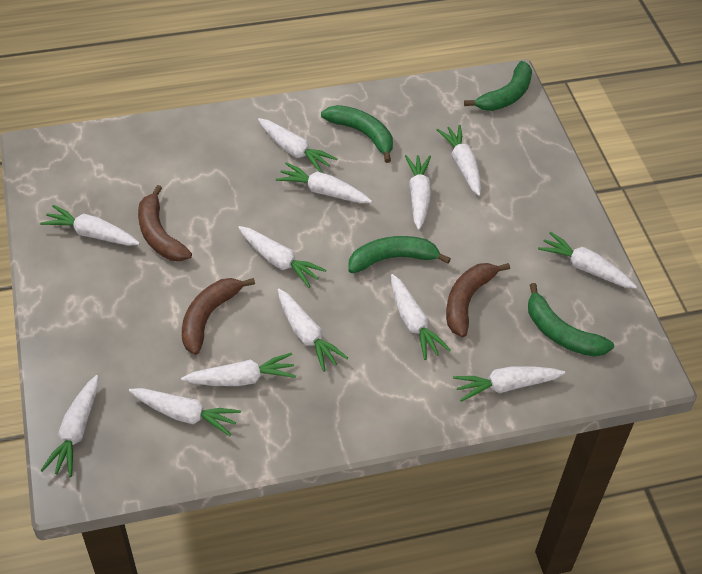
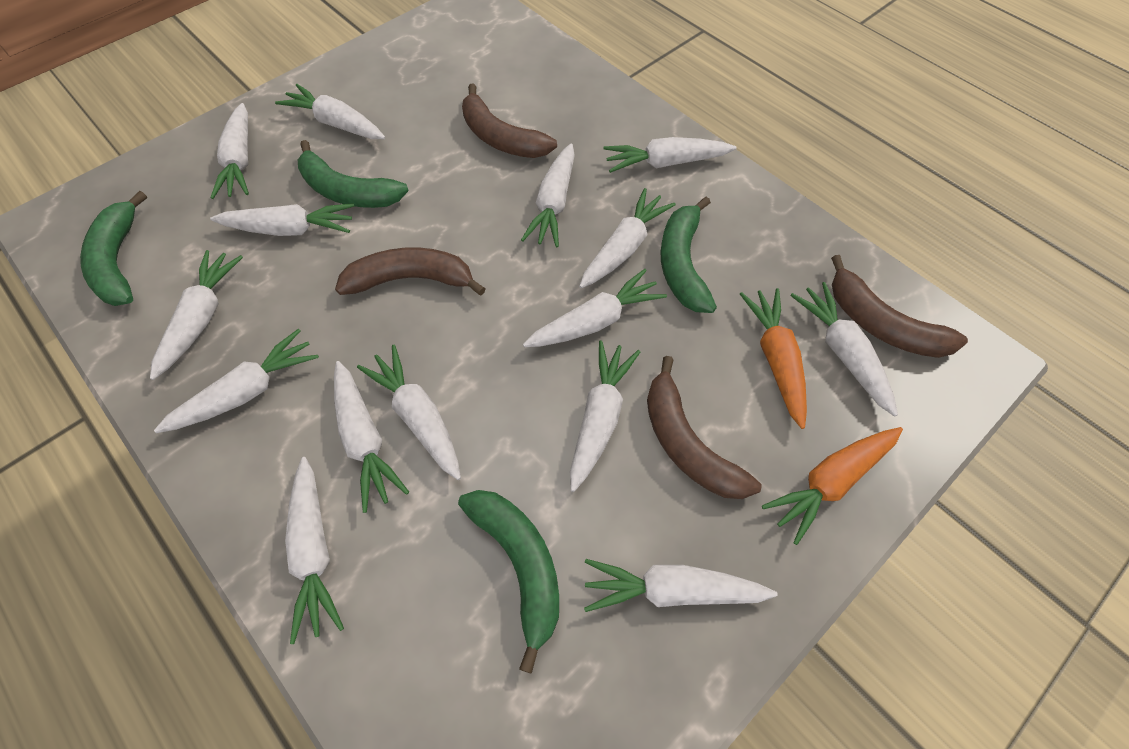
brown banana: 3 -> 4
orange carrot: 0 -> 2
white carrot: 13 -> 15

